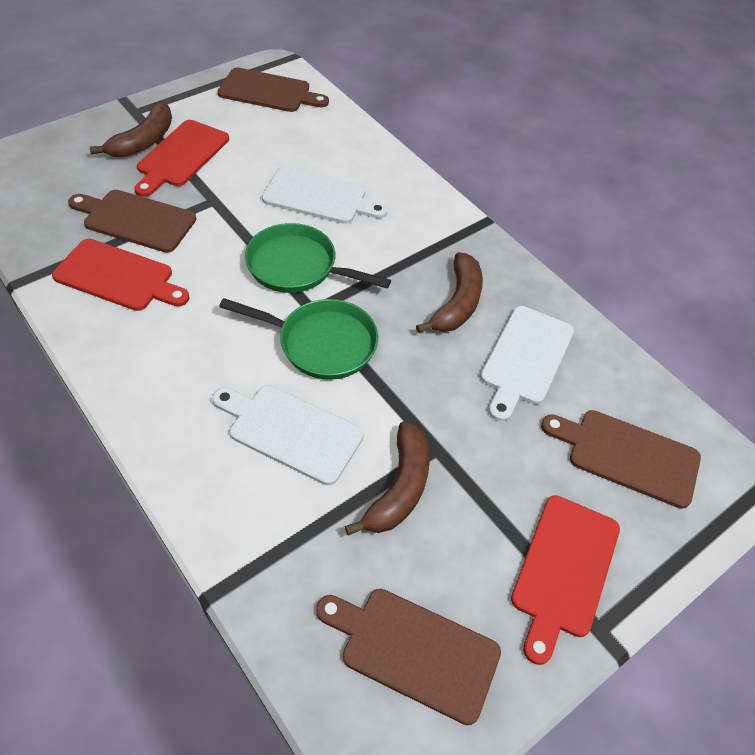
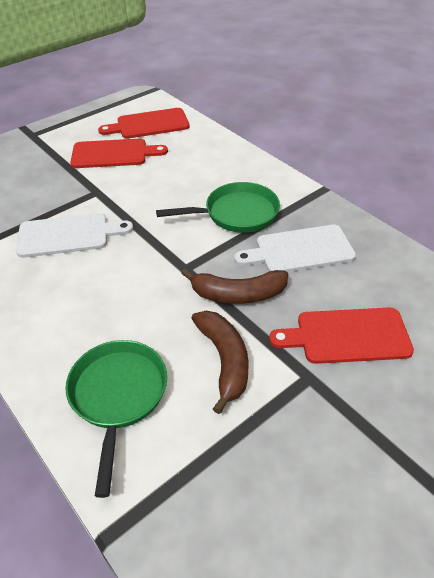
brown banana: 3 -> 2
brown cutting board: 4 -> 0
white cutting board: 3 -> 2

